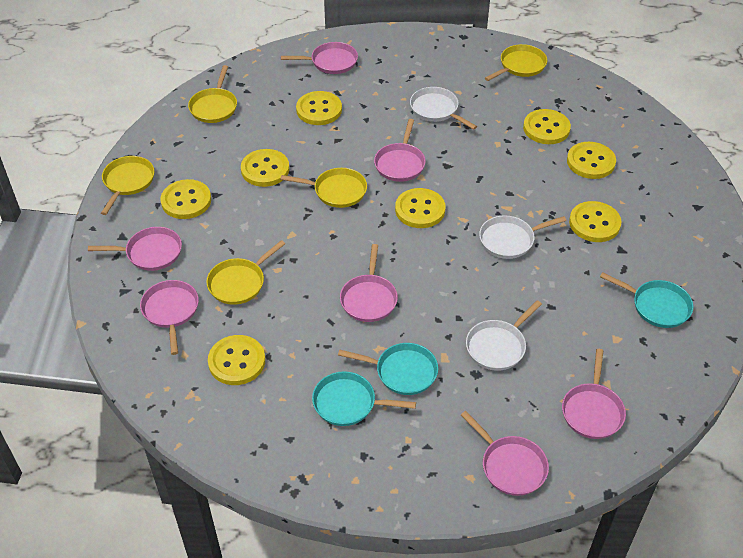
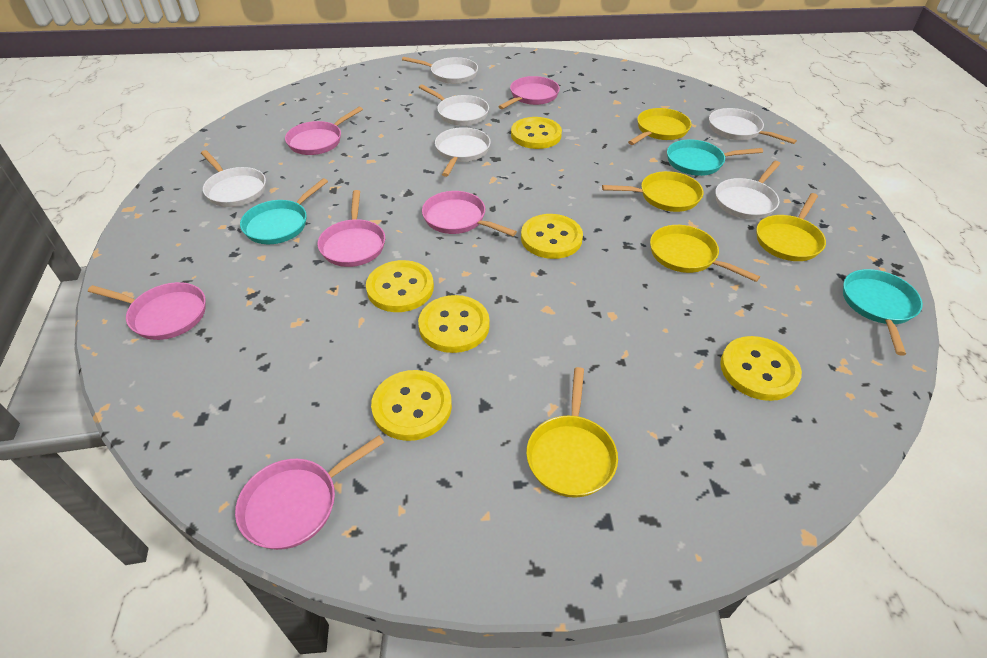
pink pan: 7 -> 6
white pan: 3 -> 6
yellow button: 8 -> 6

